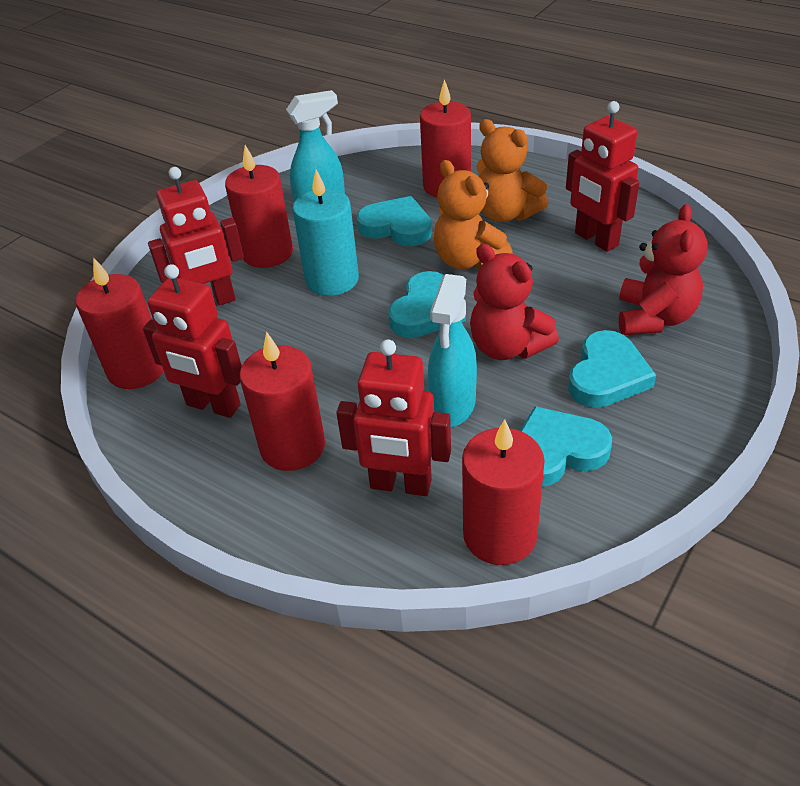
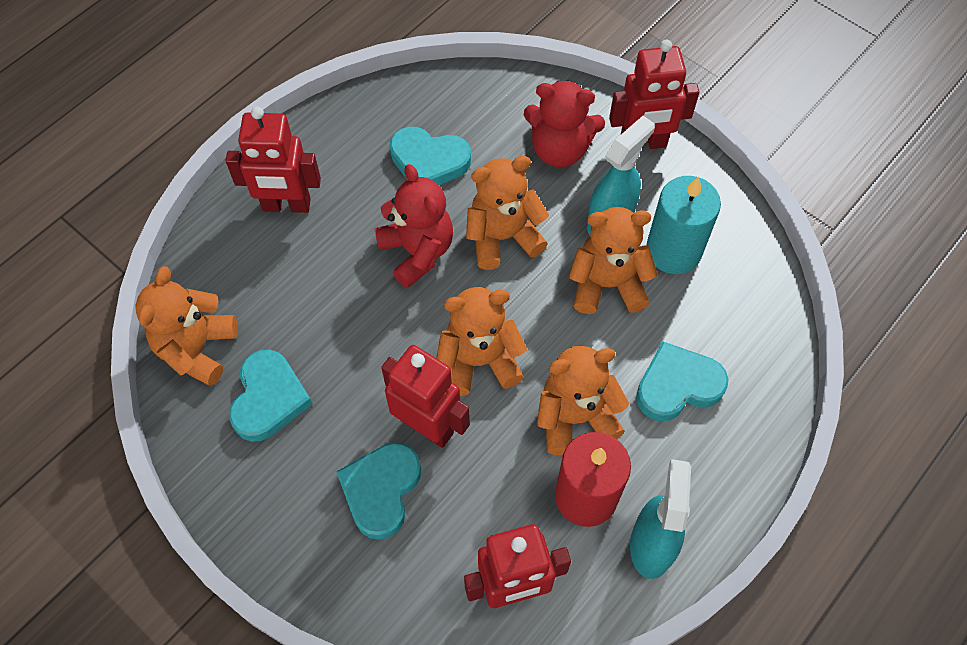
orange teddy bear: 2 -> 5
red candle: 5 -> 1

